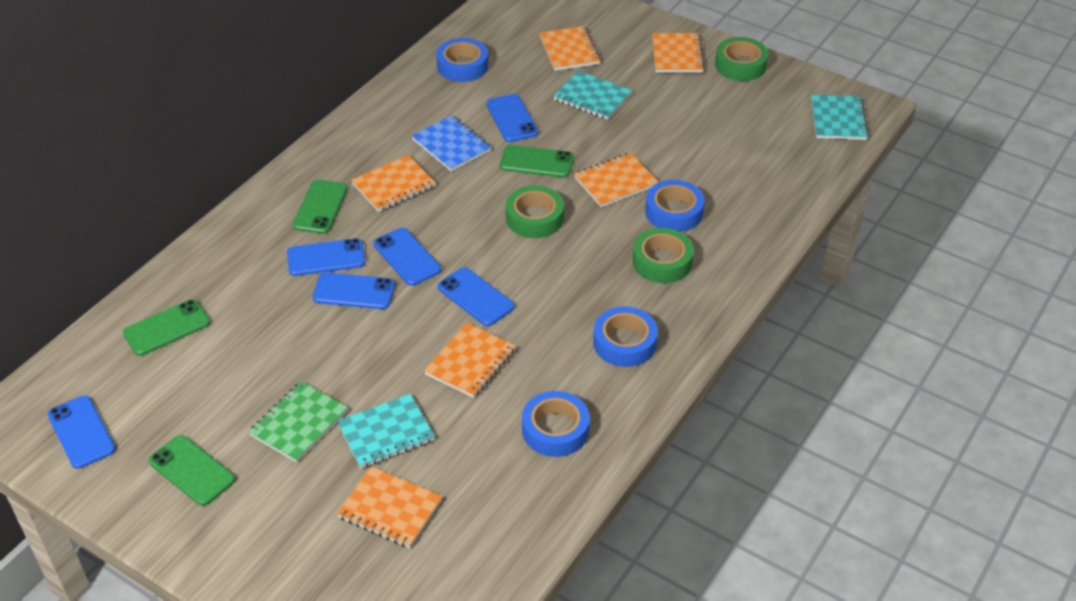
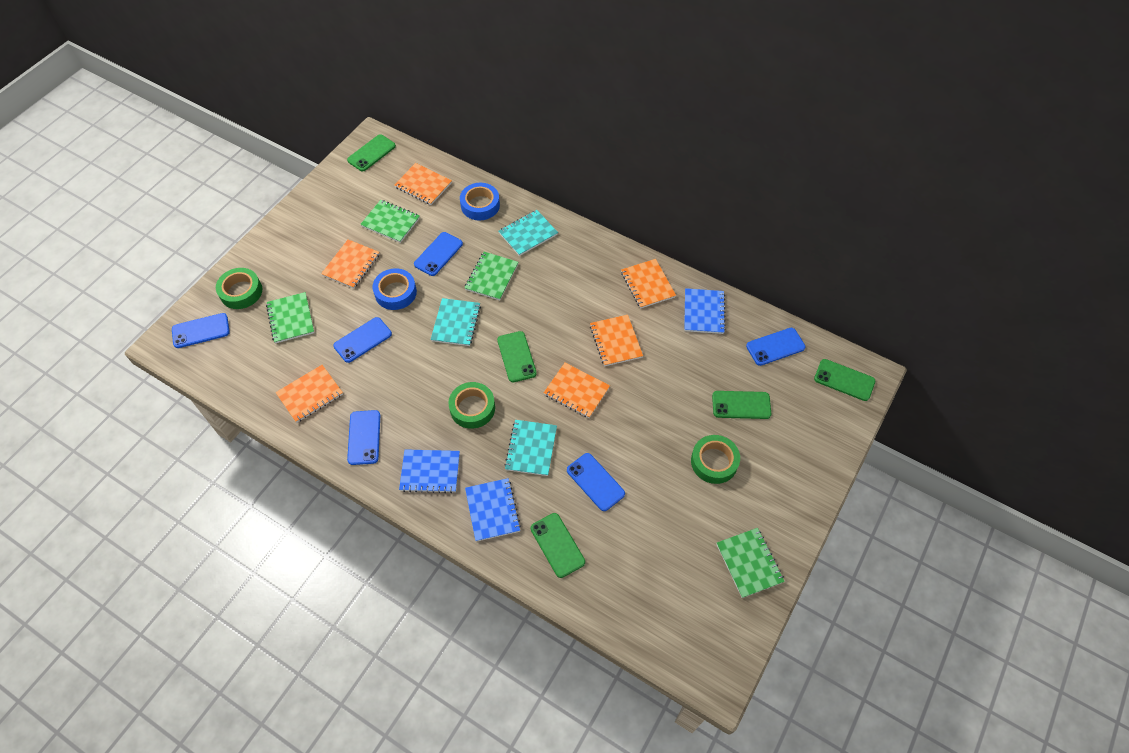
blue notebook: 1 -> 3
blue tape: 4 -> 2
green notebook: 1 -> 4
green phone: 4 -> 5

